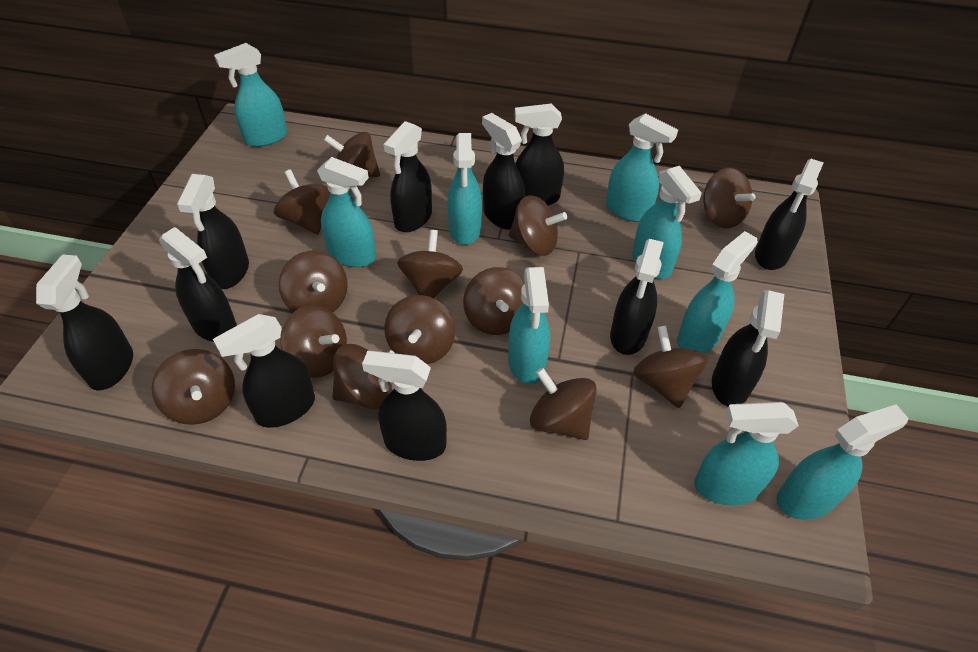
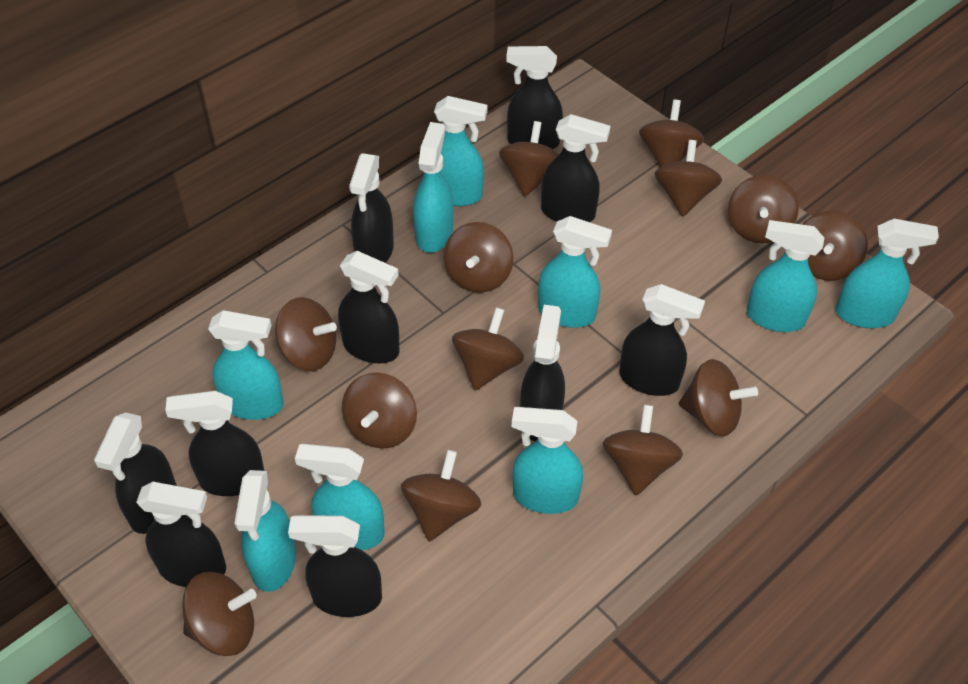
black spray bottle: 11 -> 10

